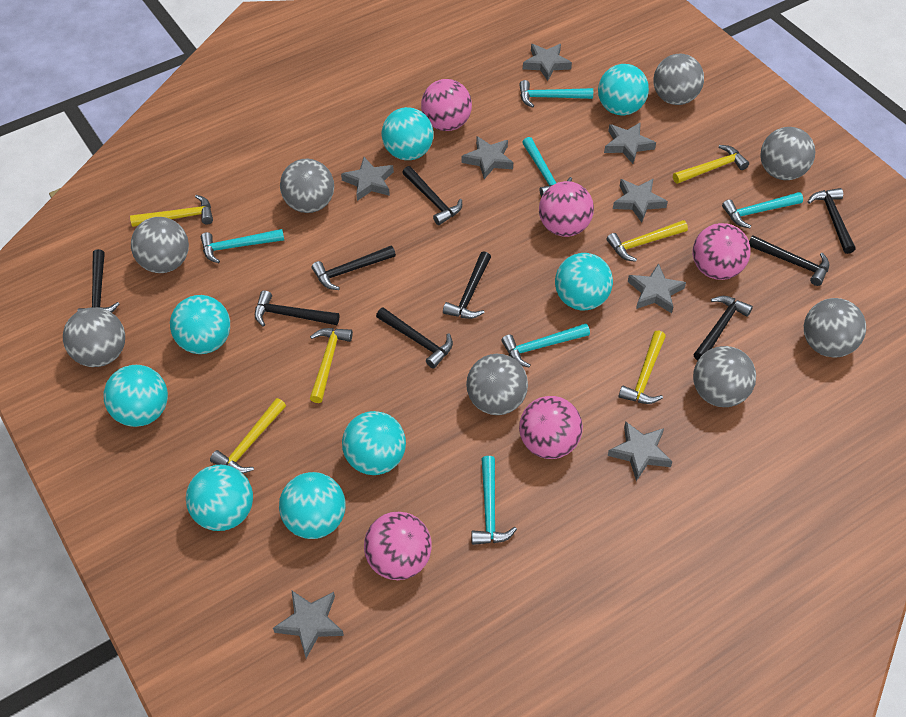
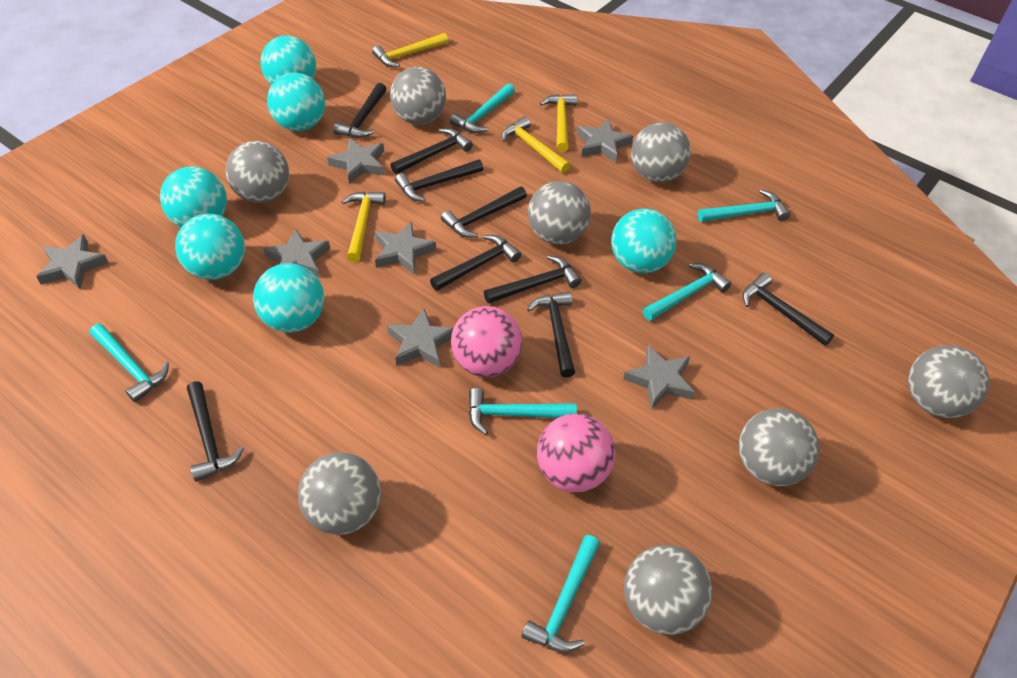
grey star: 8 -> 7
pink ball: 5 -> 2
turquoise ball: 8 -> 6
yellow hammer: 6 -> 4

